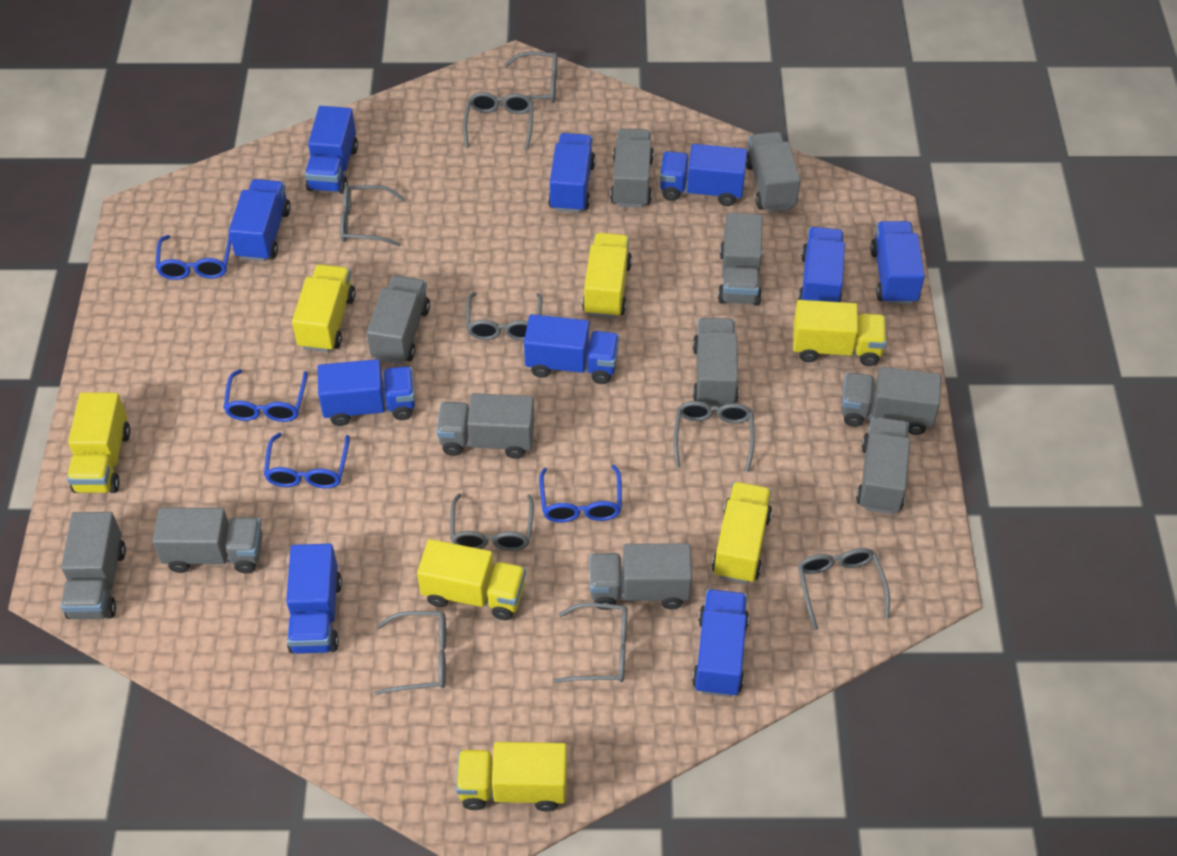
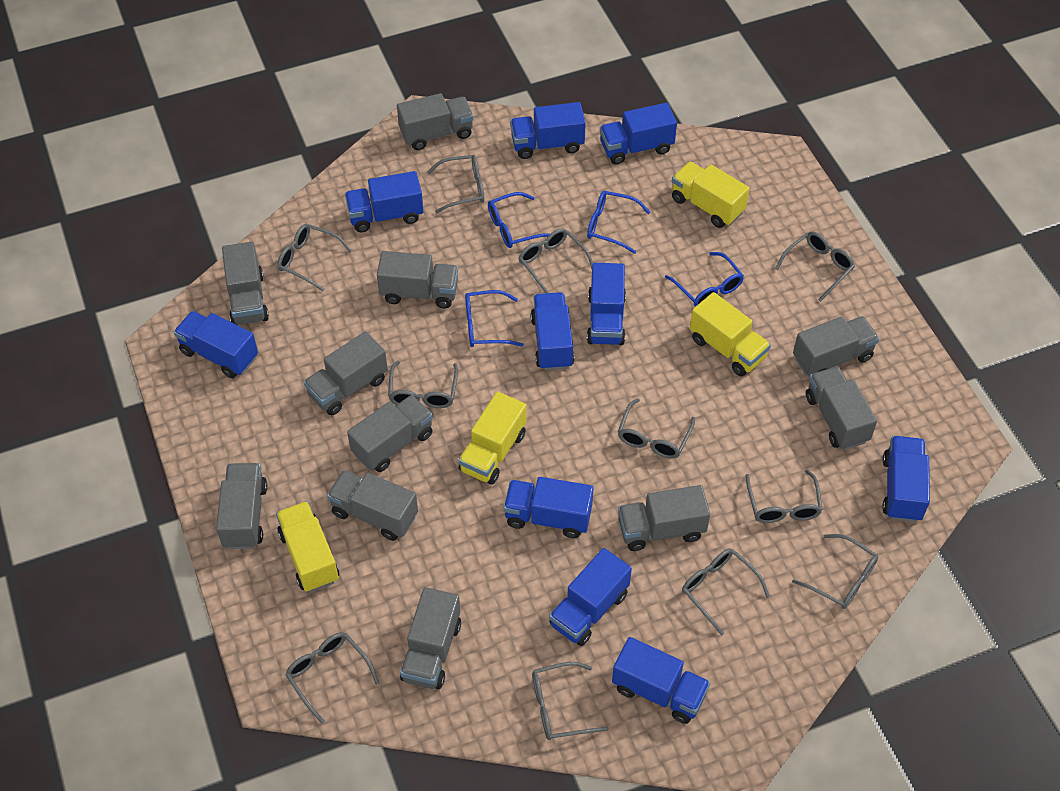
grey glasses: 9 -> 11
yellow truck: 7 -> 4

